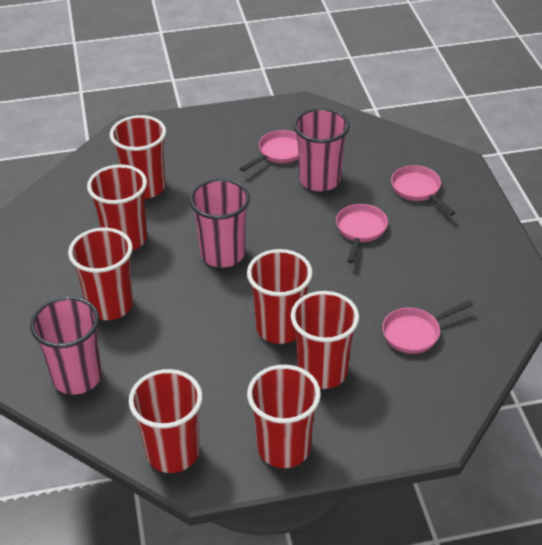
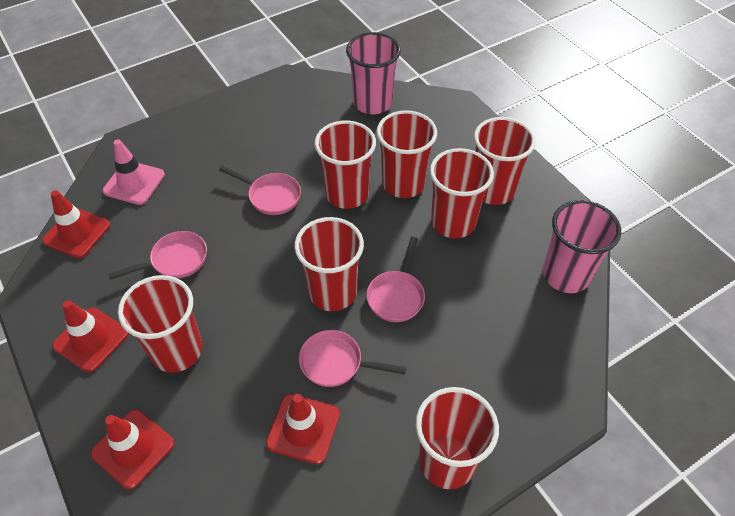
pink cup: 3 -> 2
pink traffic cone: 0 -> 1
red traffic cone: 0 -> 4

